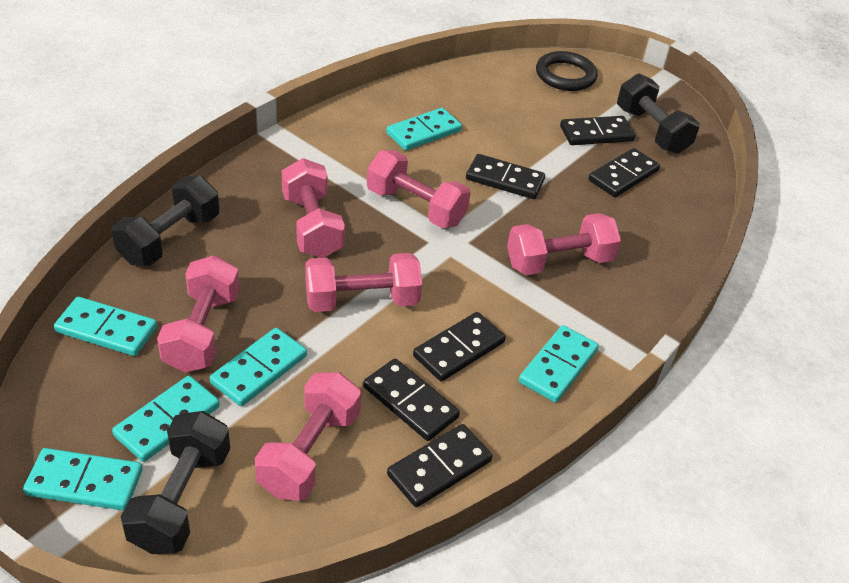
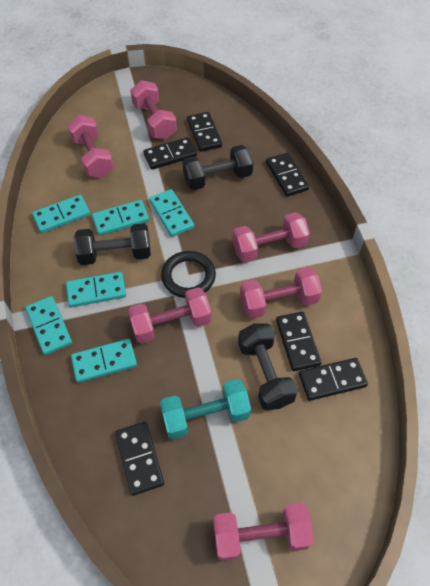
turquoise dumbbell: 0 -> 1

